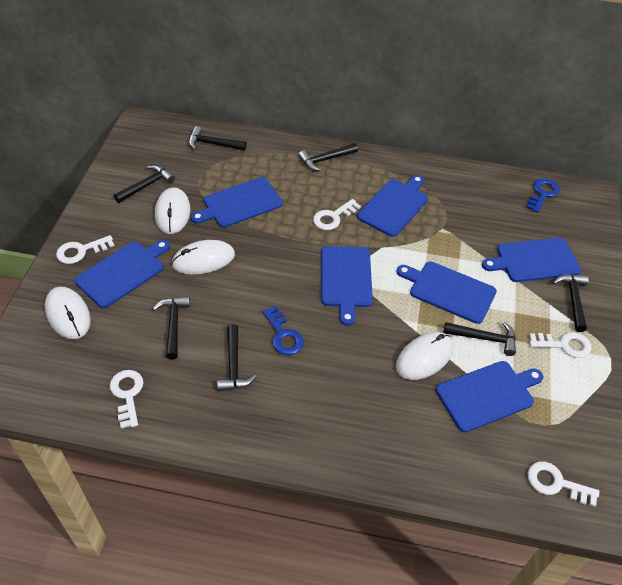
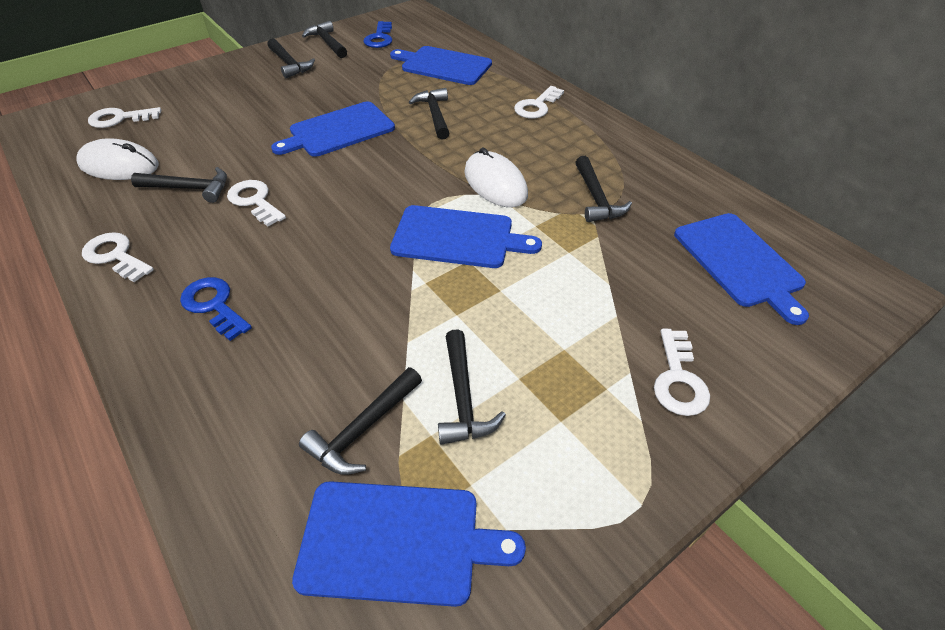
blue cutting board: 7 -> 5
white mouse: 4 -> 2

